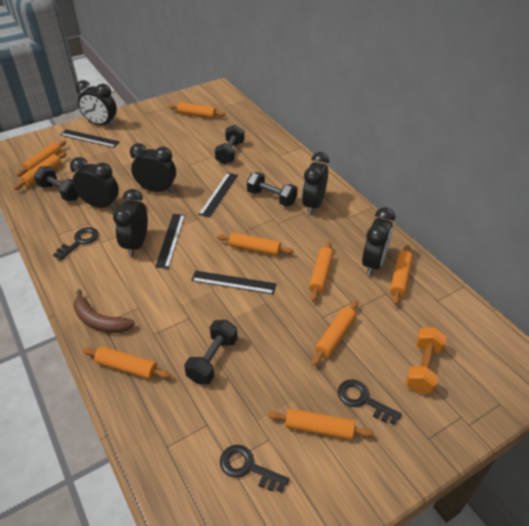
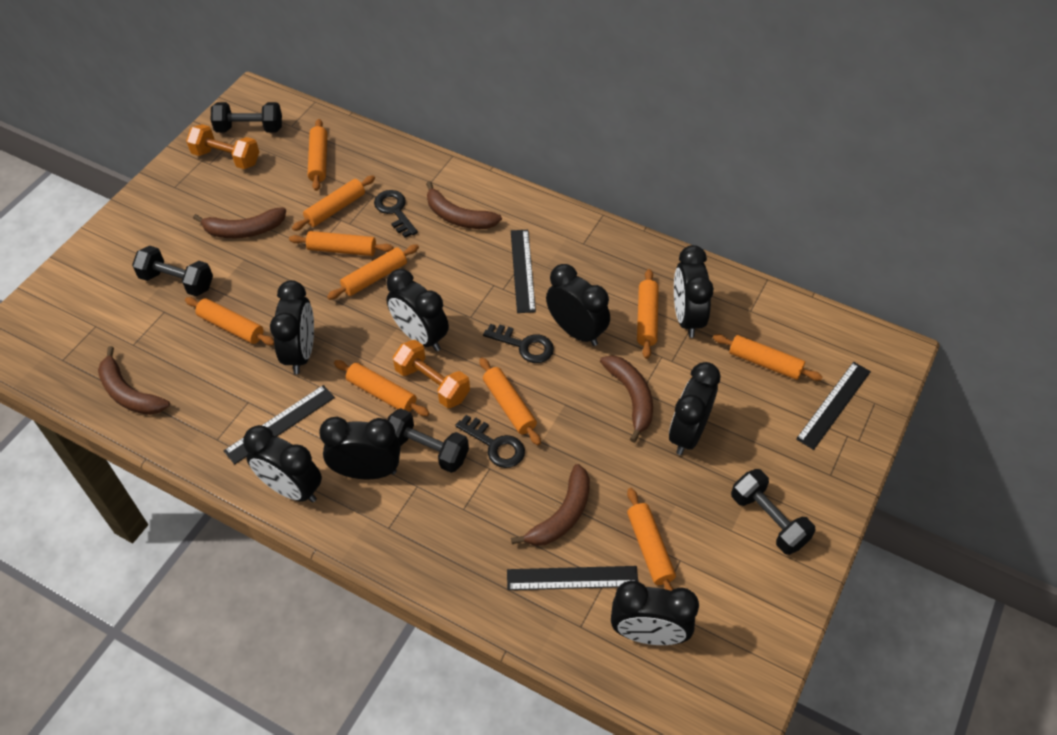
black clock: 6 -> 8
brown banana: 1 -> 5
orange dumbbell: 1 -> 2
orange rolling pin: 9 -> 10

